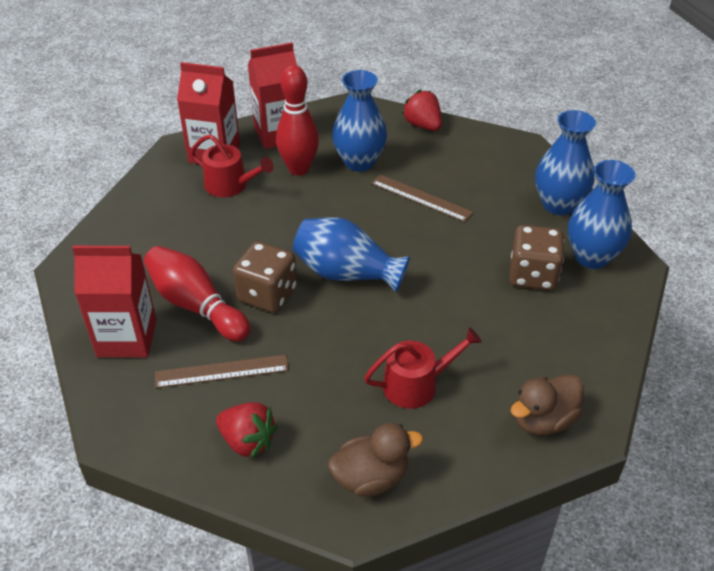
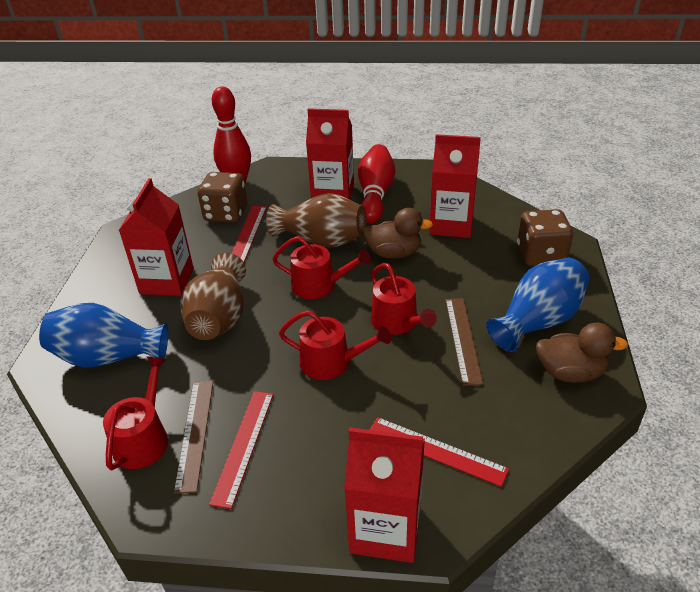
blue vase: 4 -> 2
brown vase: 0 -> 2
red carton: 3 -> 4
red ruler: 0 -> 3
red strawberry: 2 -> 0
red watering can: 2 -> 4

